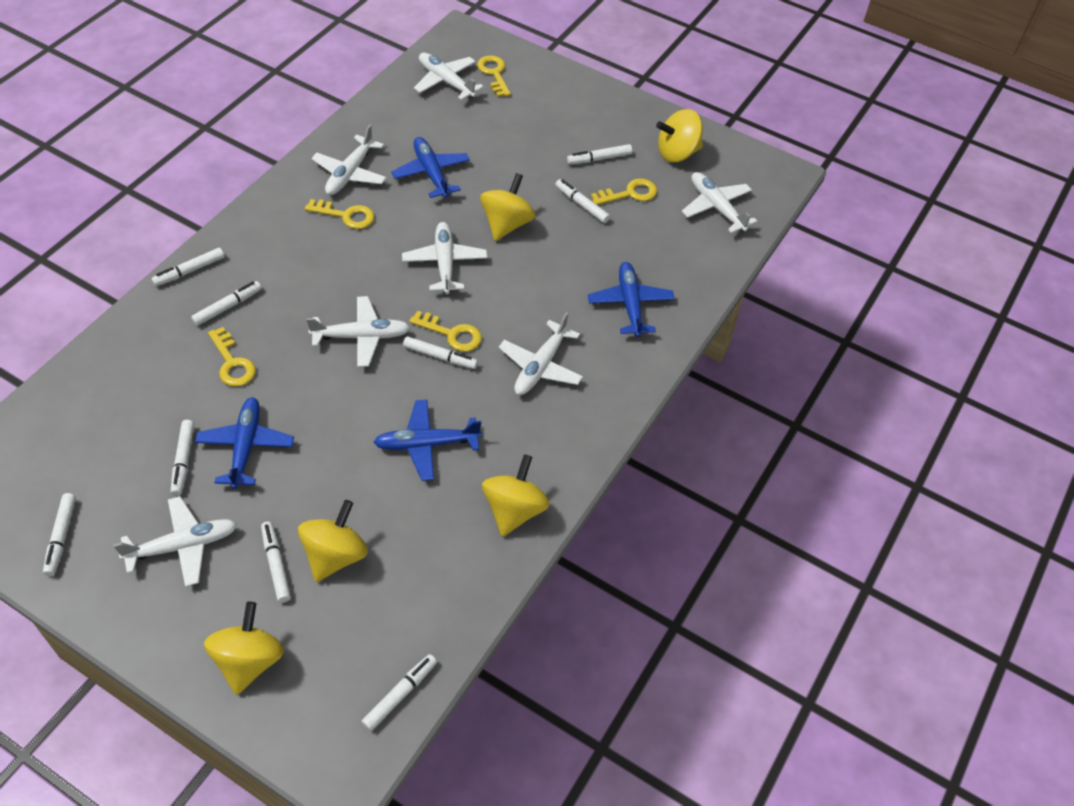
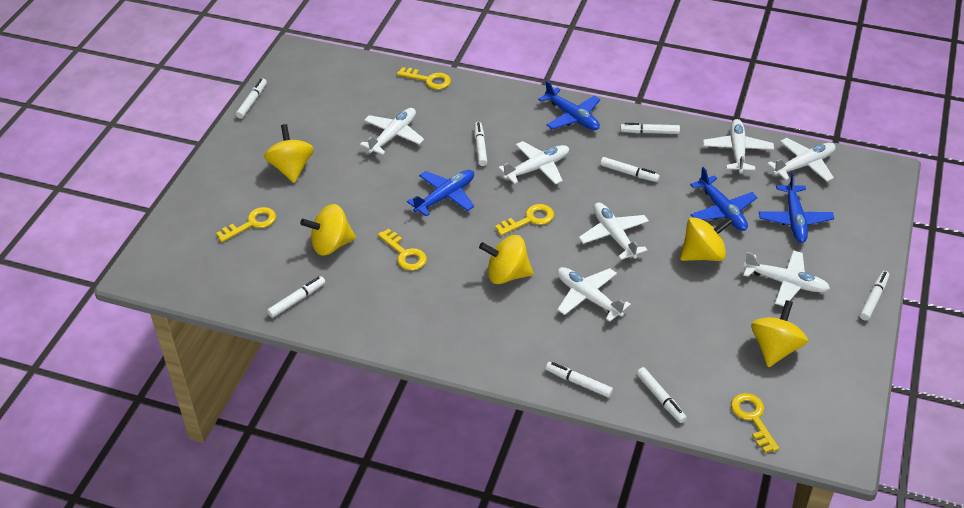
white marker: 9 -> 8

